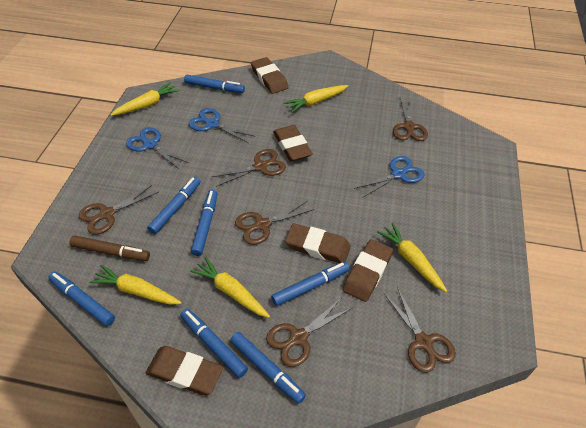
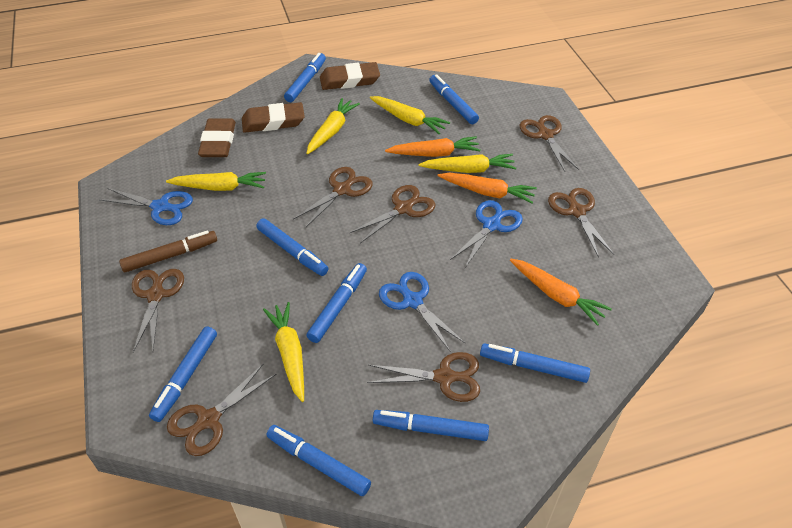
blue marker: 7 -> 8
brown eraser: 5 -> 3
brown scissors: 6 -> 7
orange carrot: 0 -> 3

